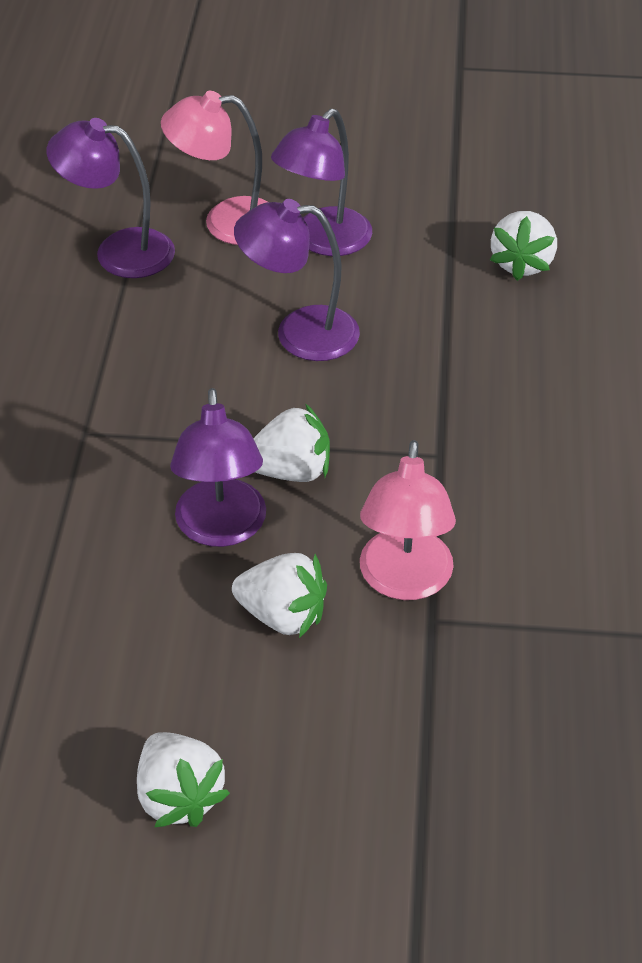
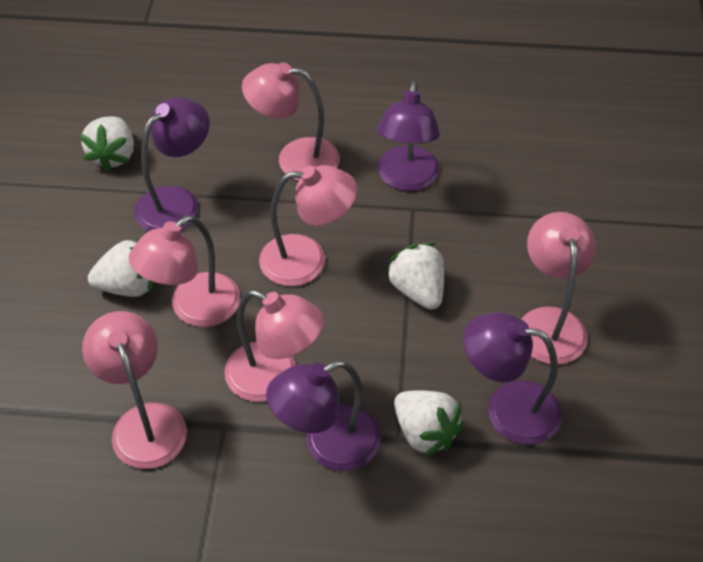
pink lamp: 2 -> 6

